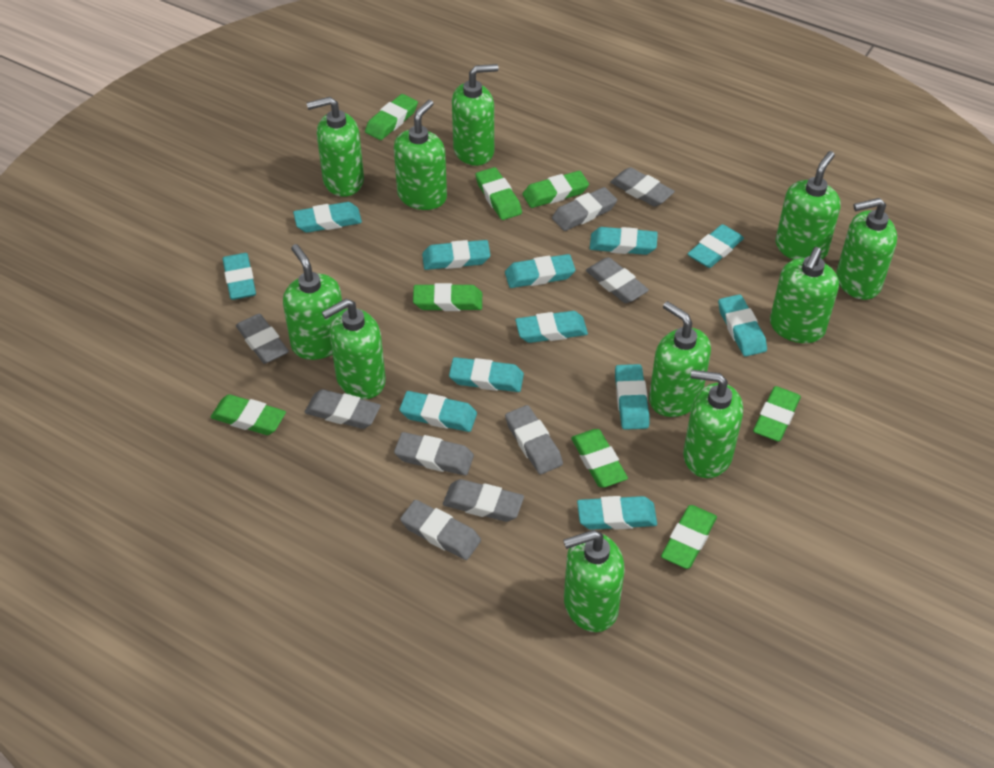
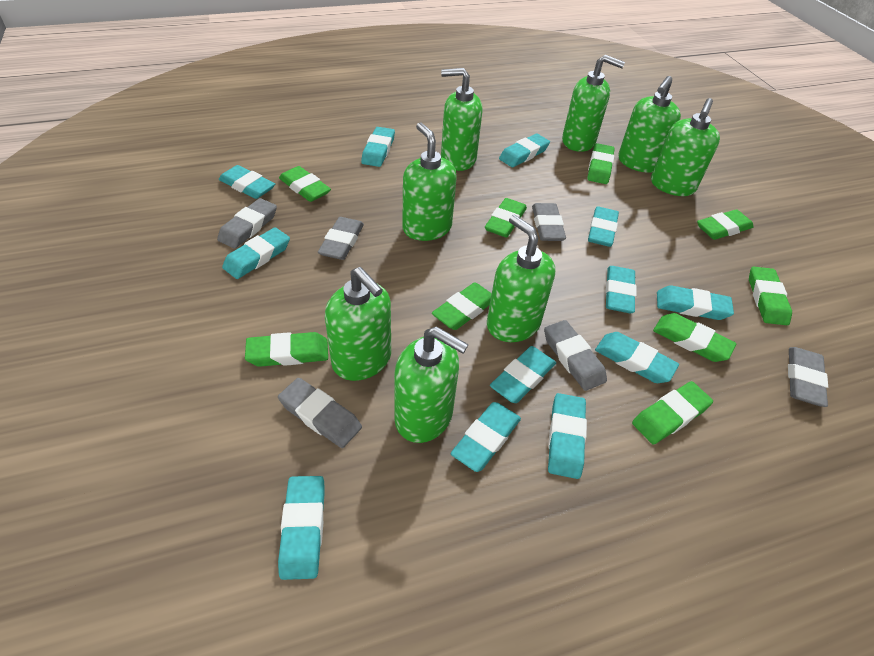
green eraser: 8 -> 9
green soap dispenser: 11 -> 8
grey eraser: 9 -> 6

